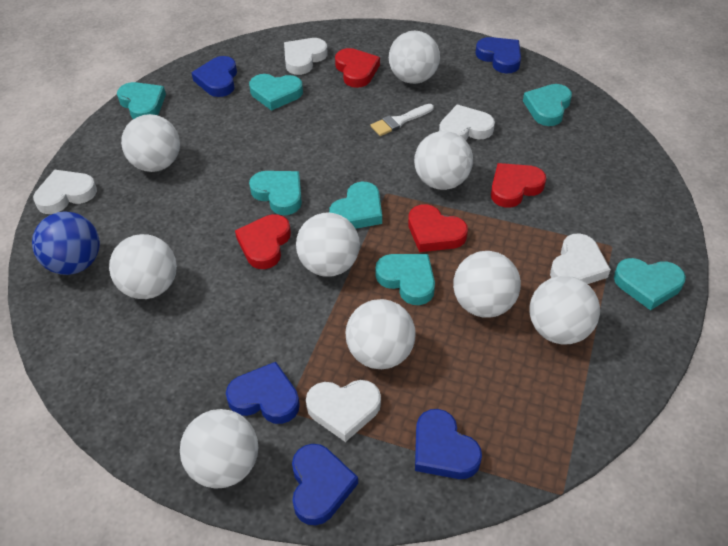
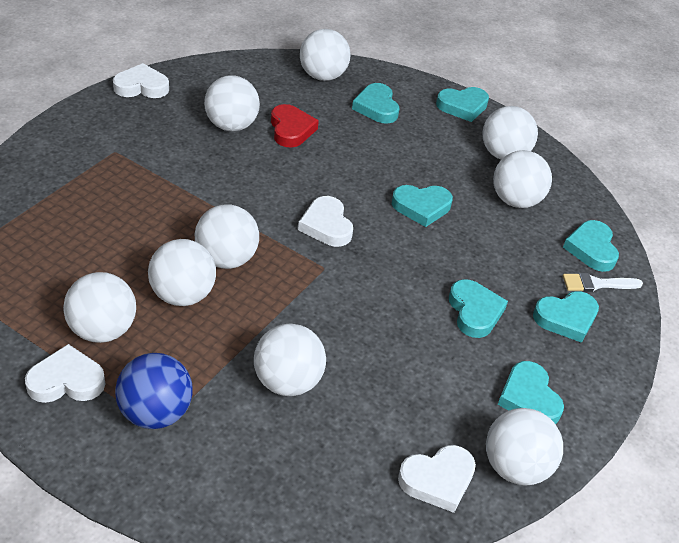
blue heart: 5 -> 0
red heart: 4 -> 1
white heart: 5 -> 4

